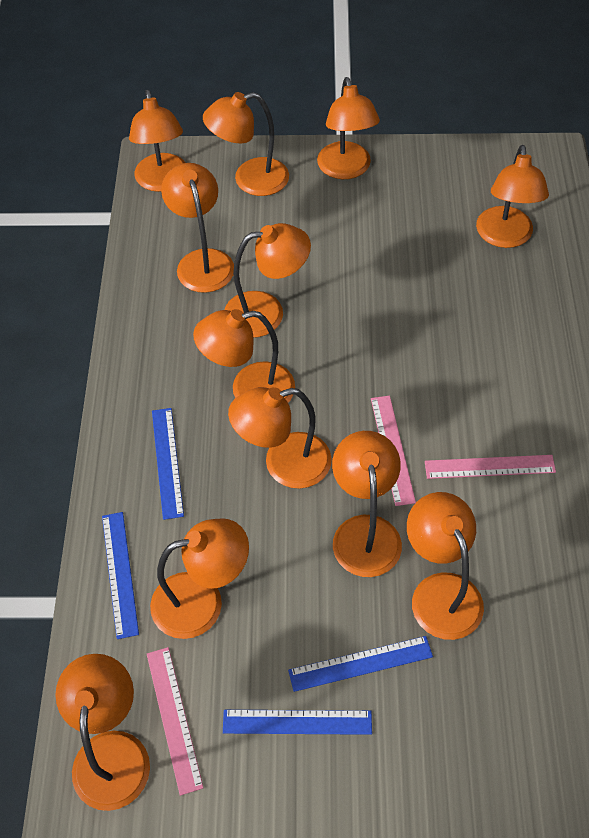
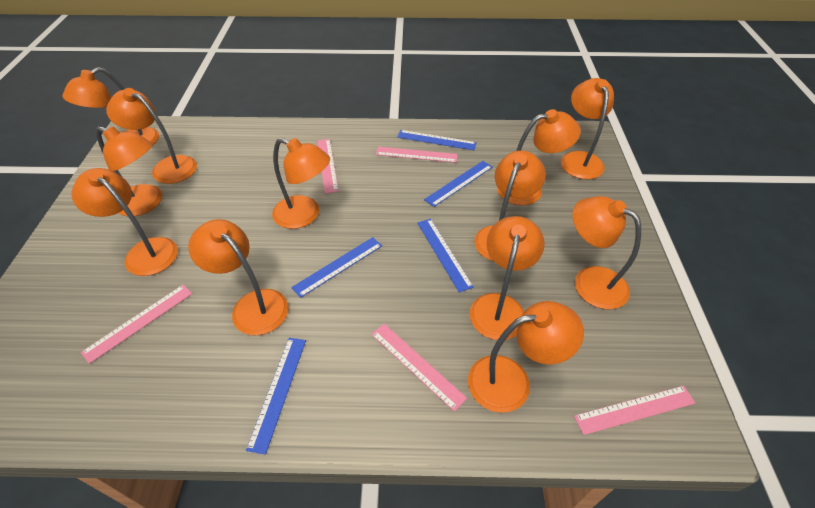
blue ruler: 4 -> 5
pink ruler: 3 -> 5

